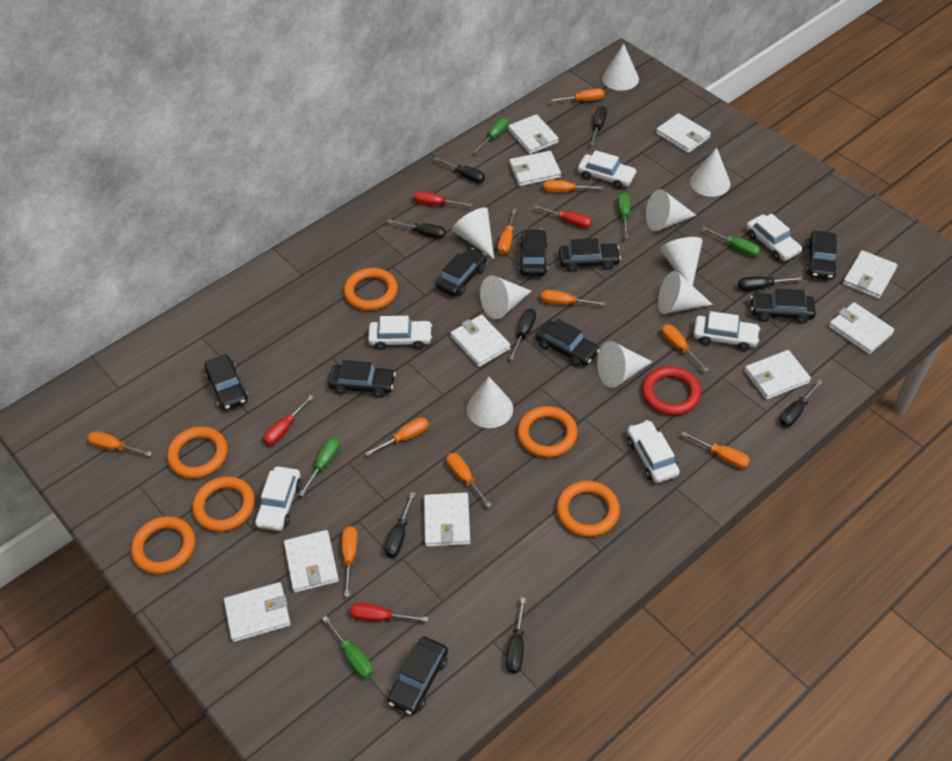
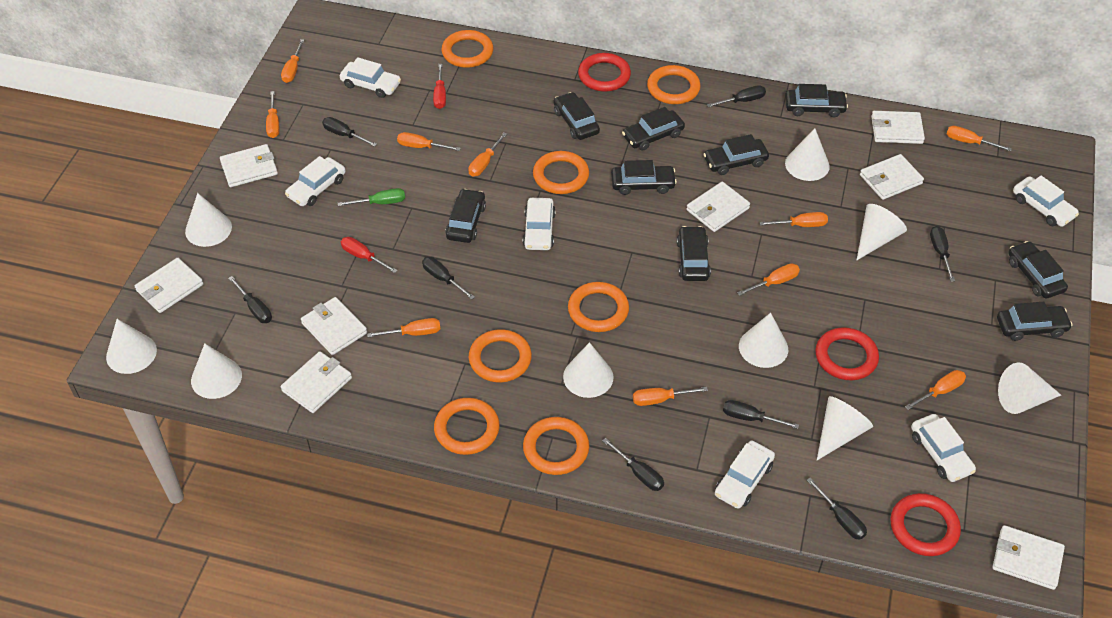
green screwdriver: 5 -> 1
orange ring: 6 -> 7
red ring: 1 -> 3
red screwdriver: 4 -> 2
white wallet: 10 -> 8

